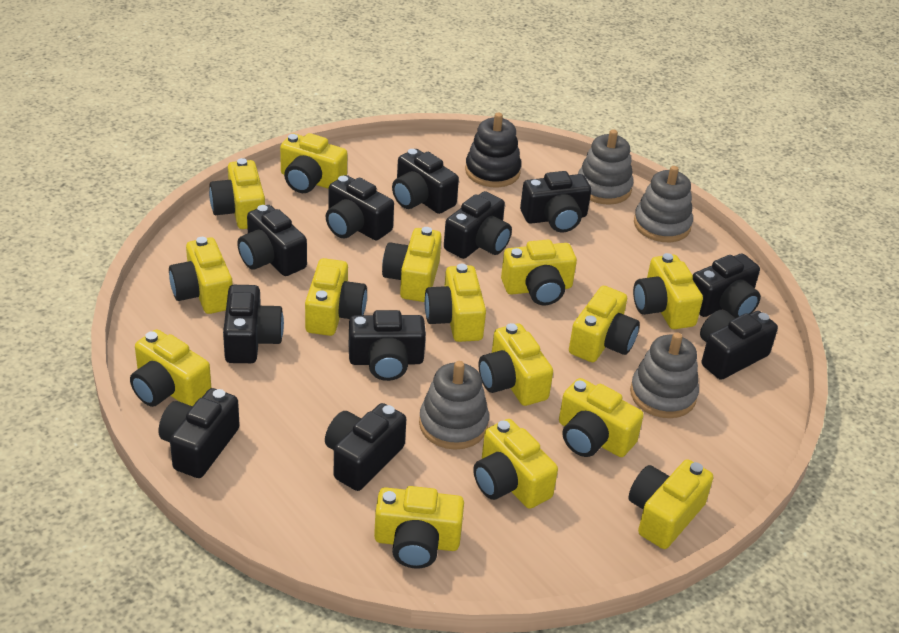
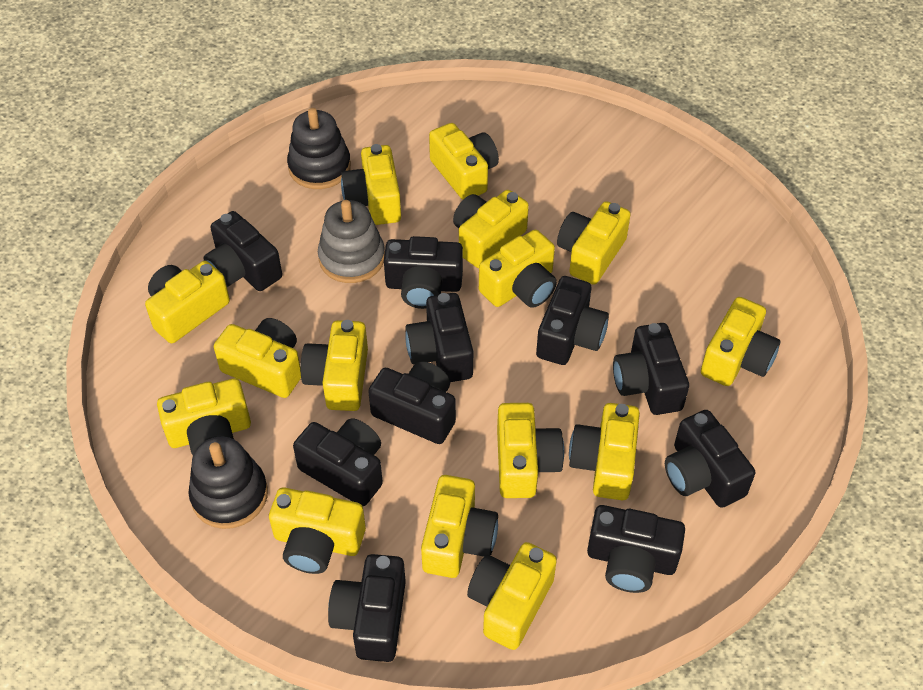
black camera: 11 -> 10
black stacking toy: 1 -> 2
grey stacking toy: 4 -> 1

